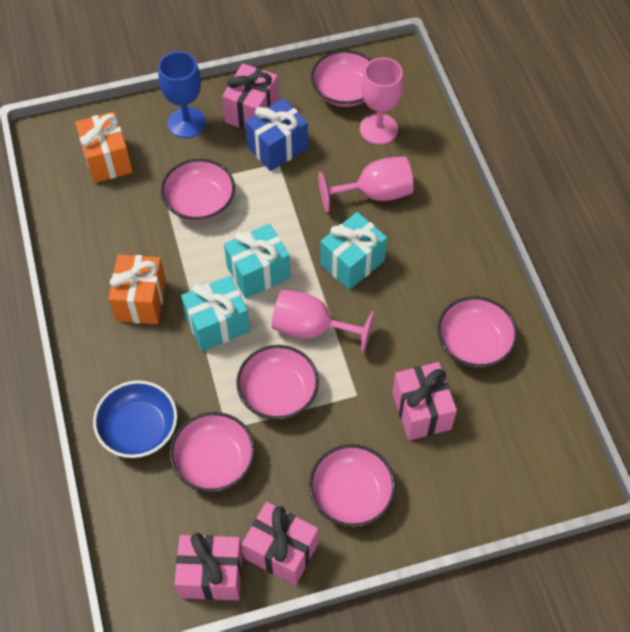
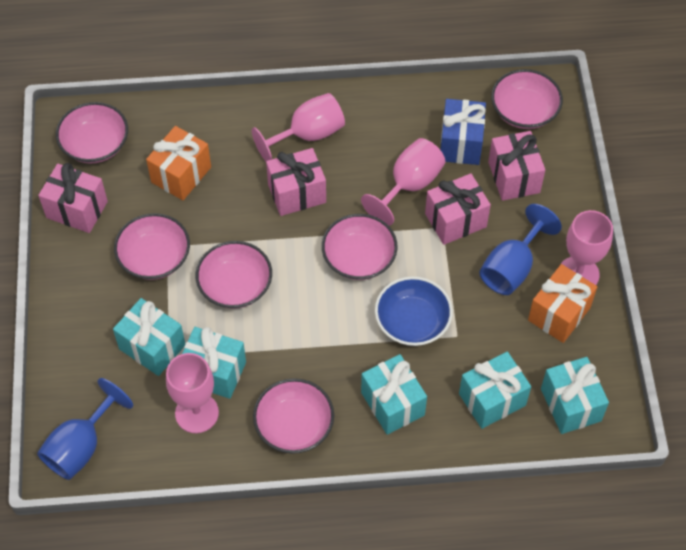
blue goblet: 1 -> 2
pink goblet: 3 -> 4
turquoise gift: 3 -> 5

